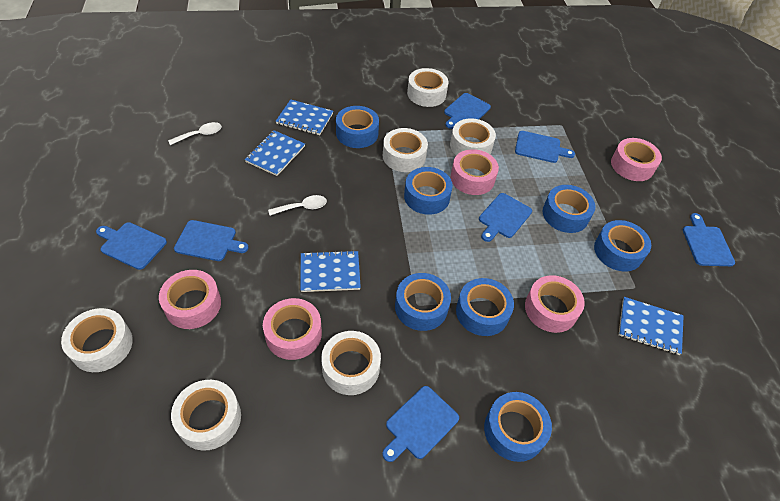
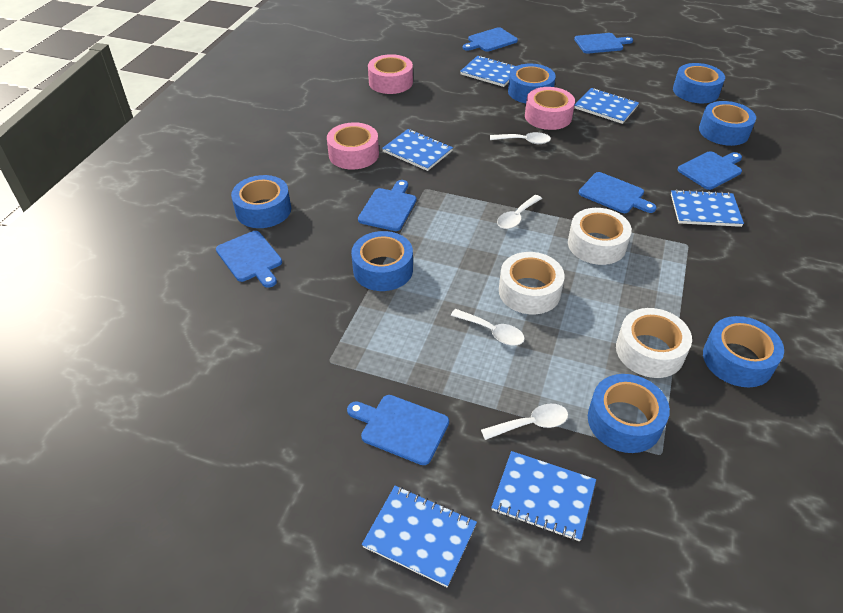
blue notebook: 4 -> 6
pink tape: 5 -> 3
white spoon: 2 -> 4
white tape: 6 -> 3

